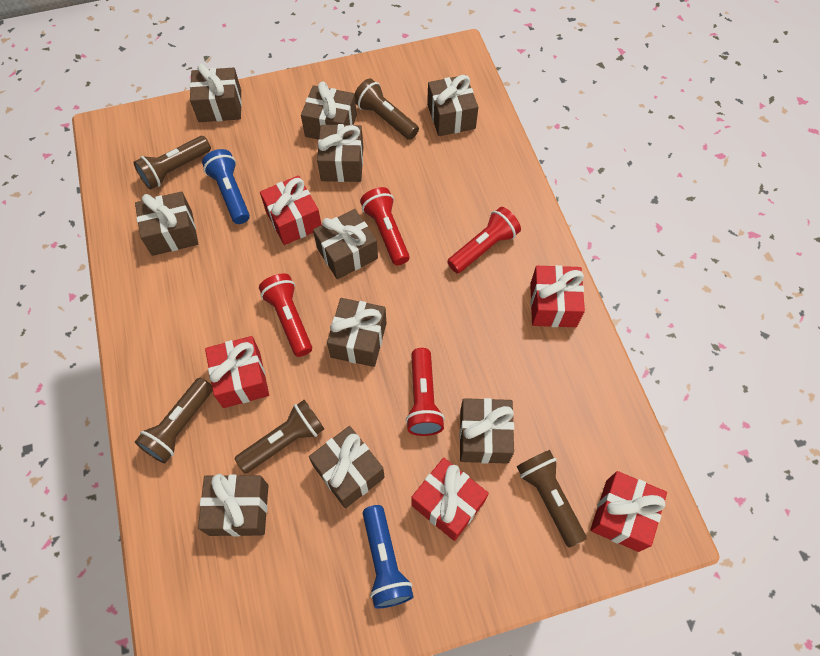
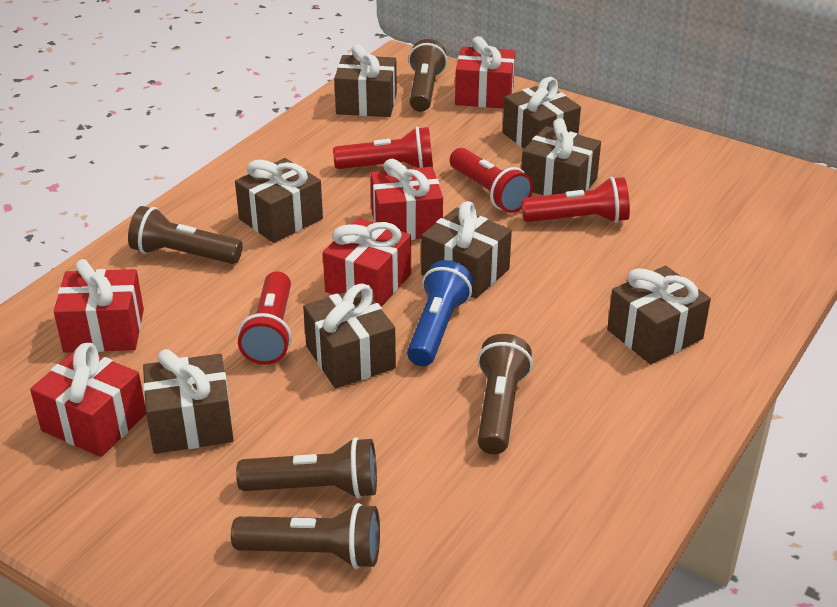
blue flashlight: 2 -> 1
brown gift: 10 -> 8

